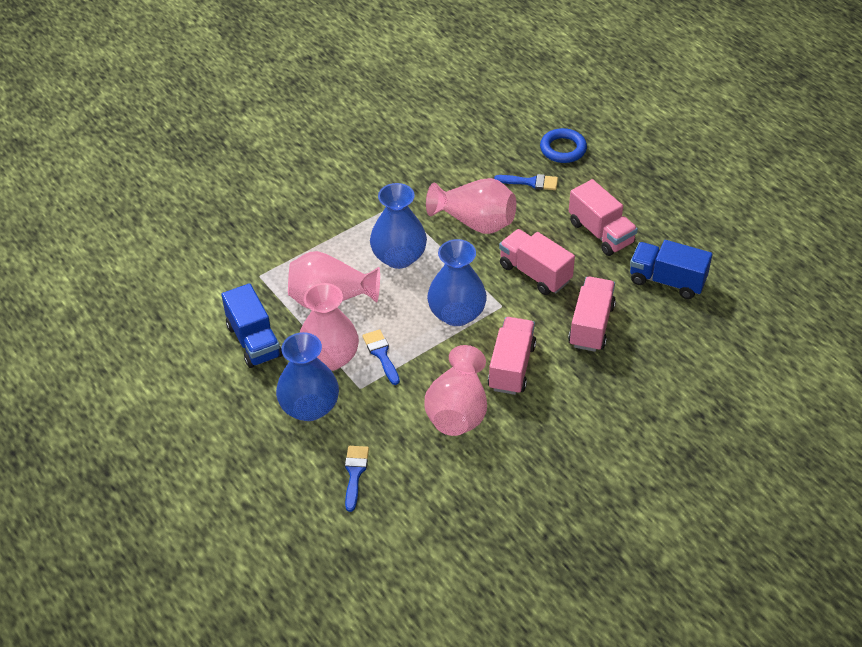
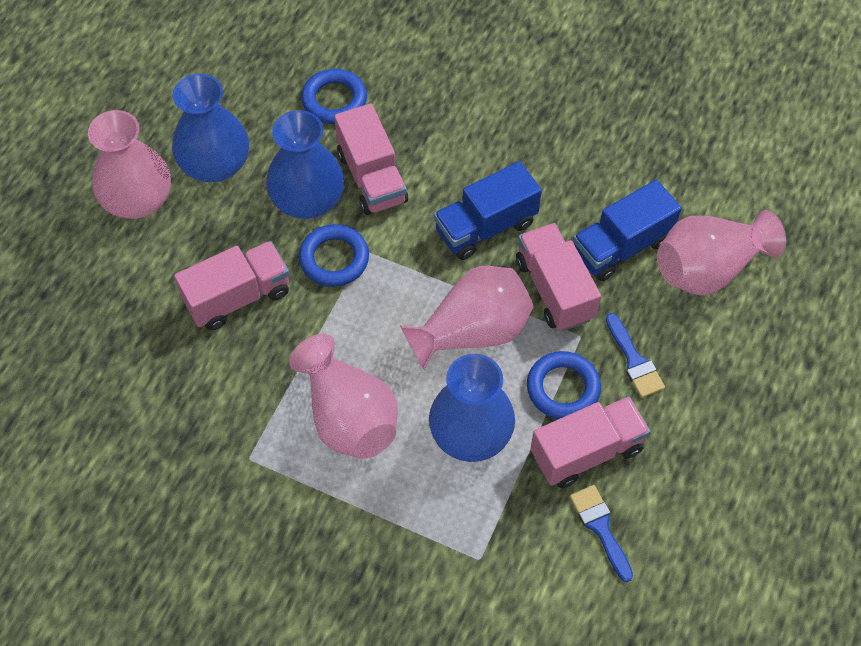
blue brush: 3 -> 2
blue ring: 1 -> 3

